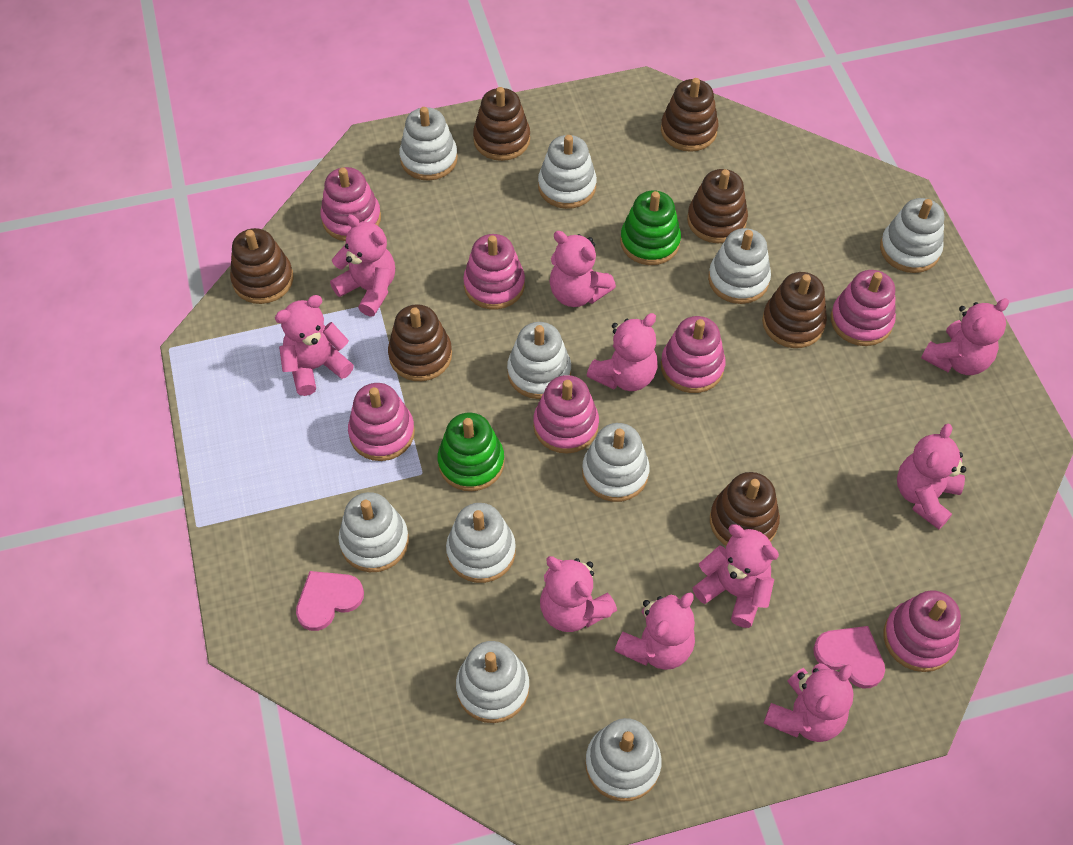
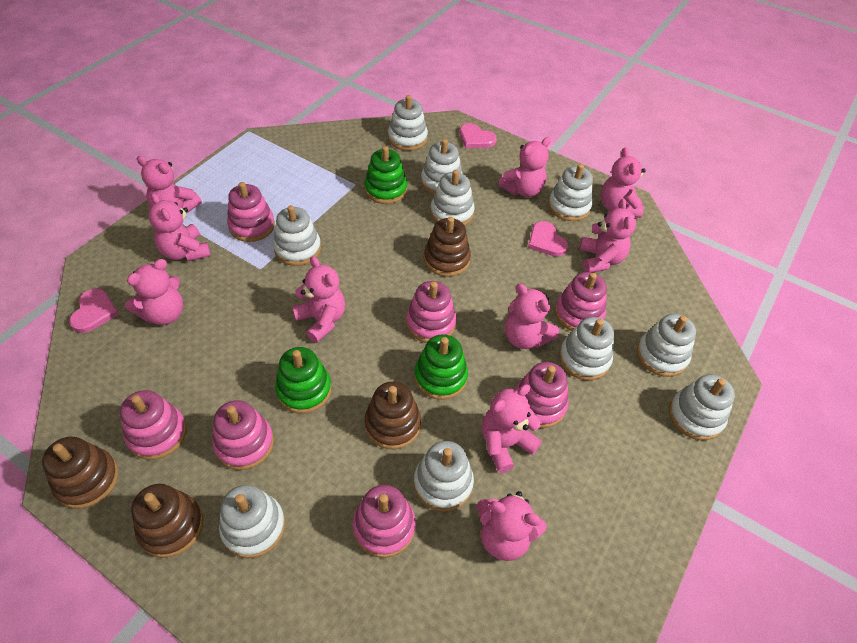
brown stacking toy: 7 -> 4
green stacking toy: 2 -> 3
pink heart: 2 -> 3

